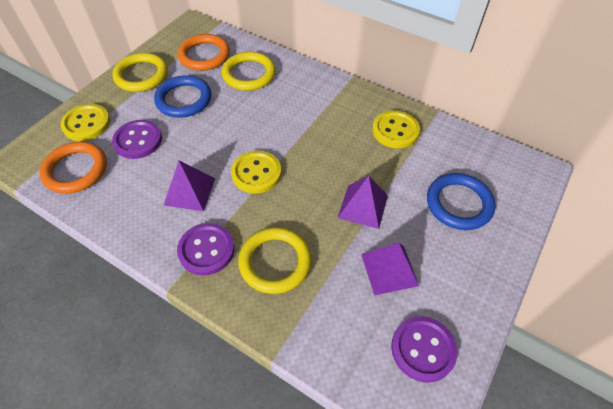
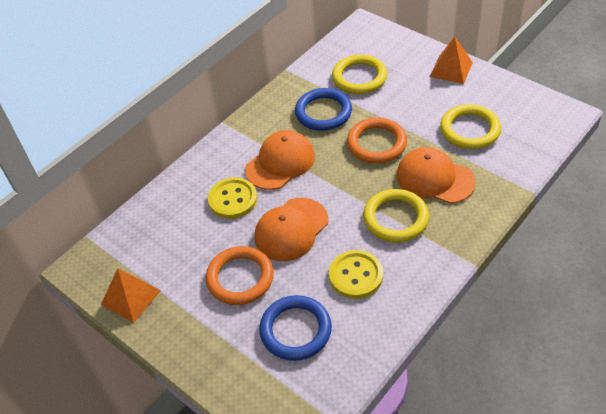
orange cap: 0 -> 3
orange pyramid: 0 -> 2
purple button: 3 -> 0
purple pyramid: 3 -> 0
yellow button: 3 -> 2

